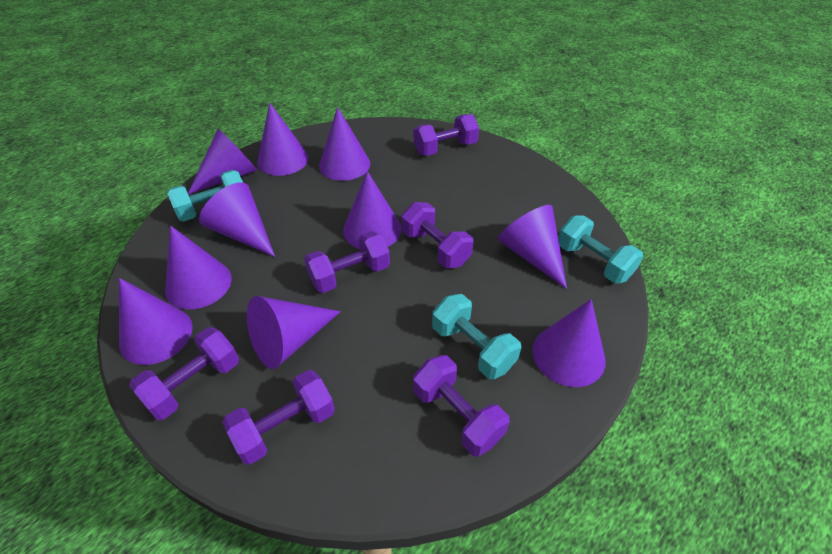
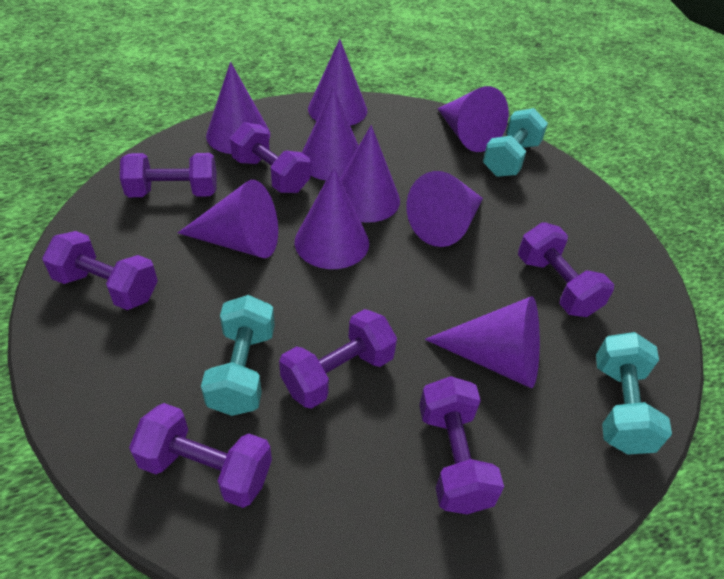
purple cone: 10 -> 9
purple dumbbell: 6 -> 7

